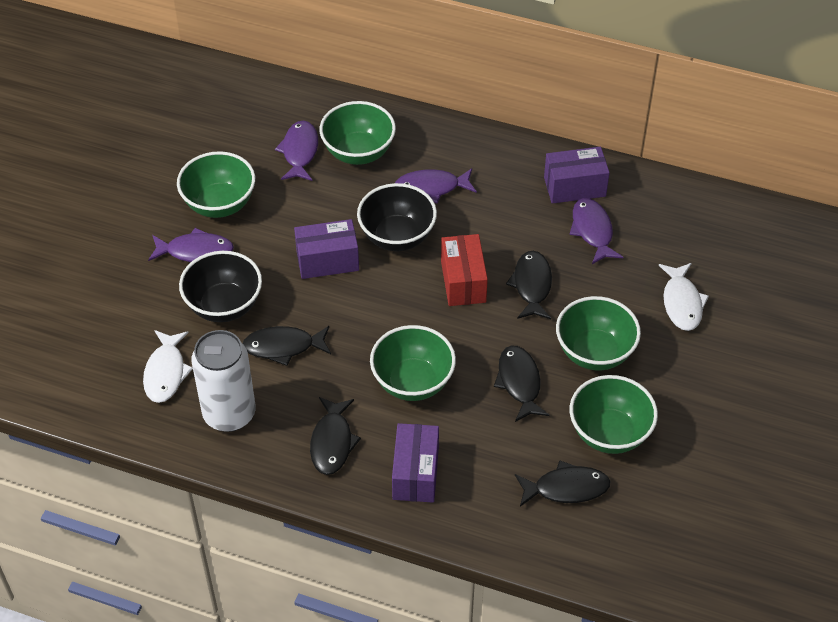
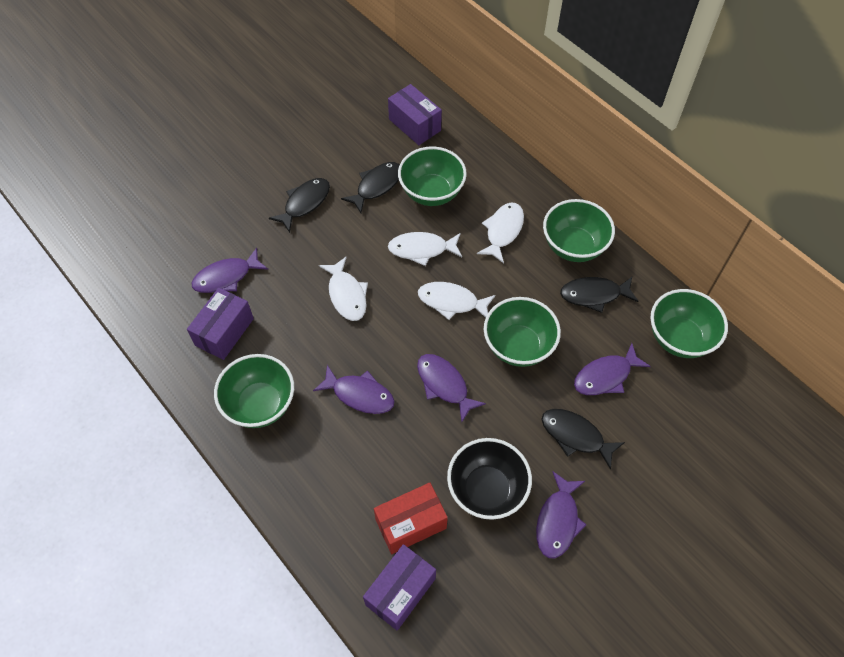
black bowl: 2 -> 1
black fish: 5 -> 4
purple fish: 4 -> 5
white can: 1 -> 0
white fish: 2 -> 4

